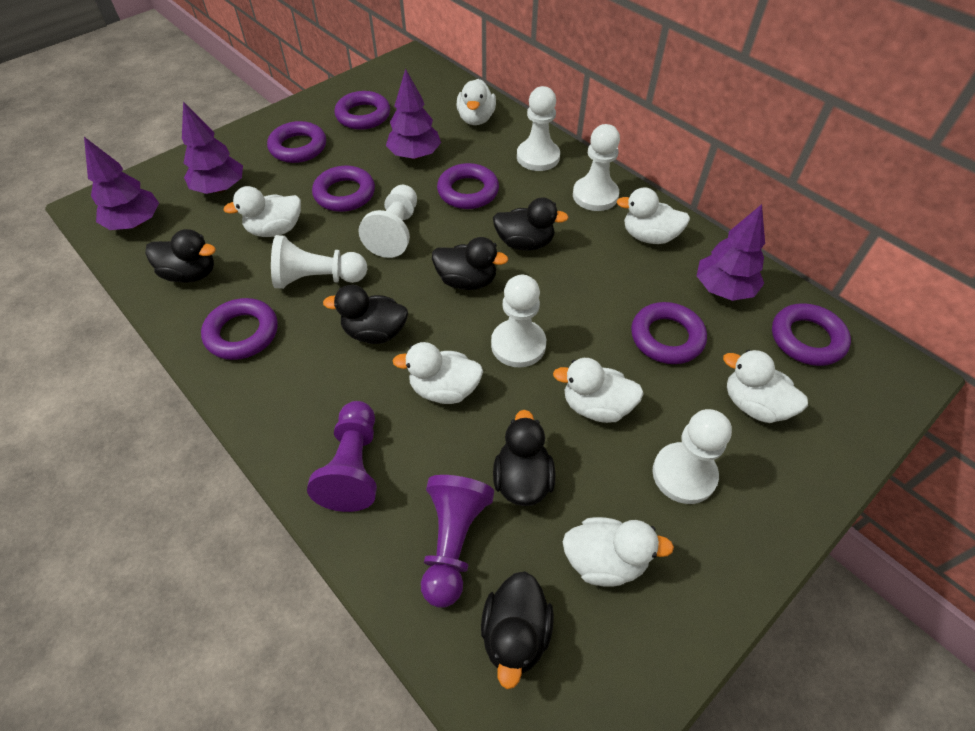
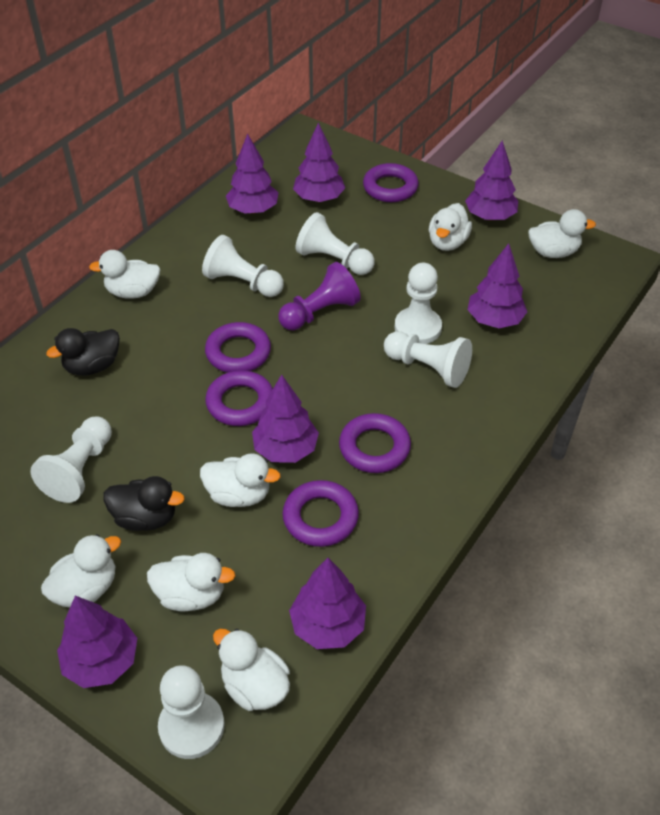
black duck: 6 -> 2
purple pawn: 2 -> 1
purple ring: 7 -> 5
purple tree: 4 -> 7

